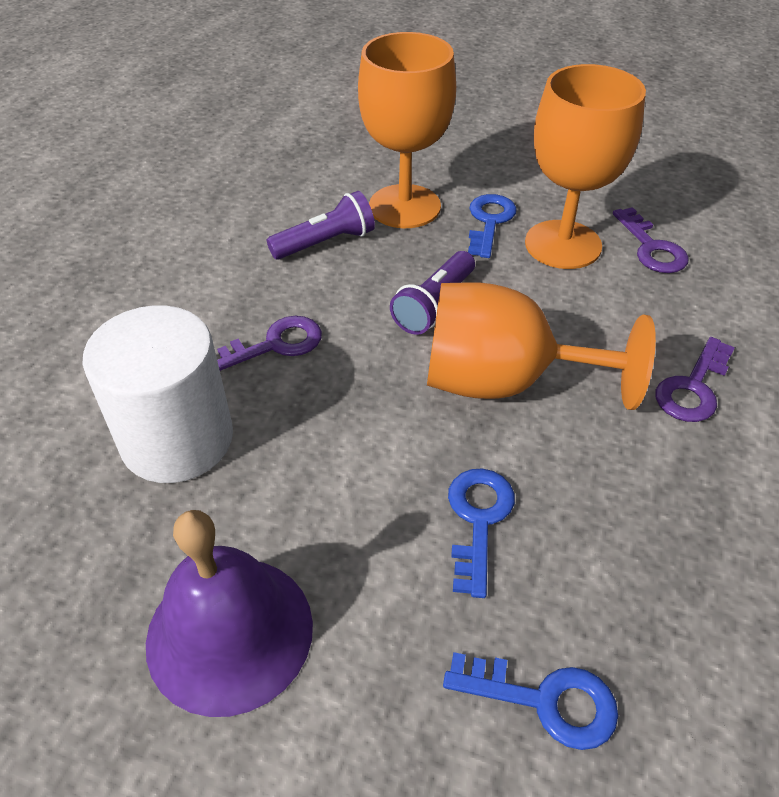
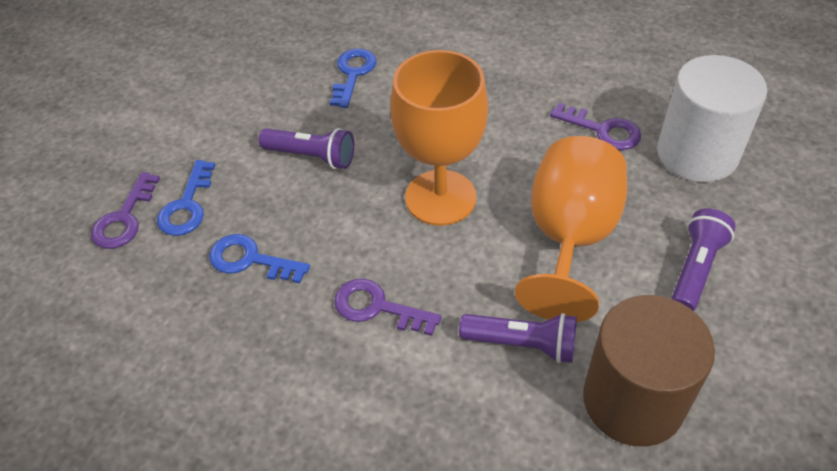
brown cylinder: 0 -> 1
orange goblet: 3 -> 2
purple bell: 1 -> 0
purple flashlight: 2 -> 3

